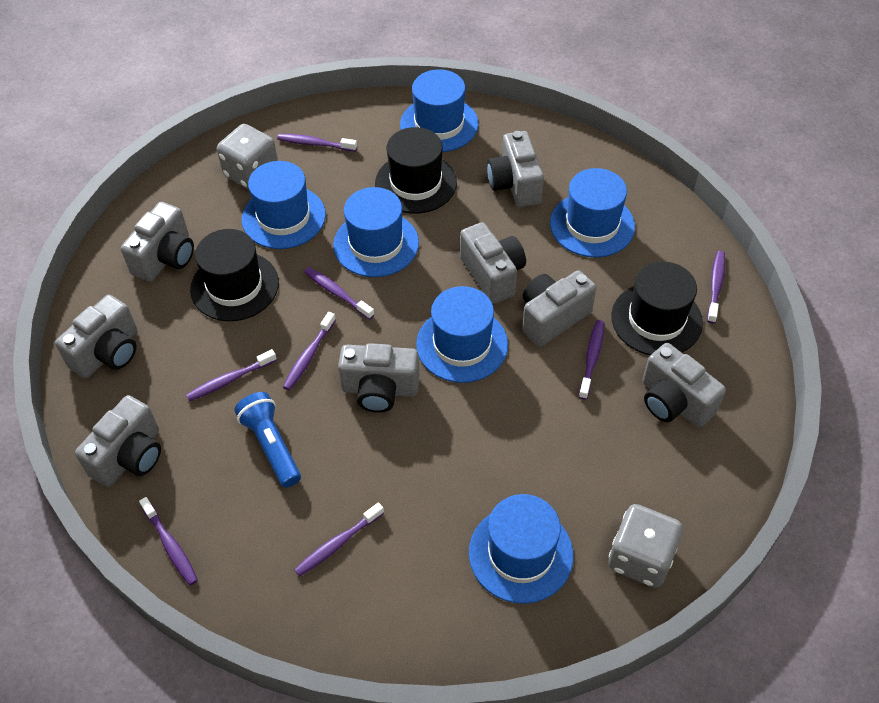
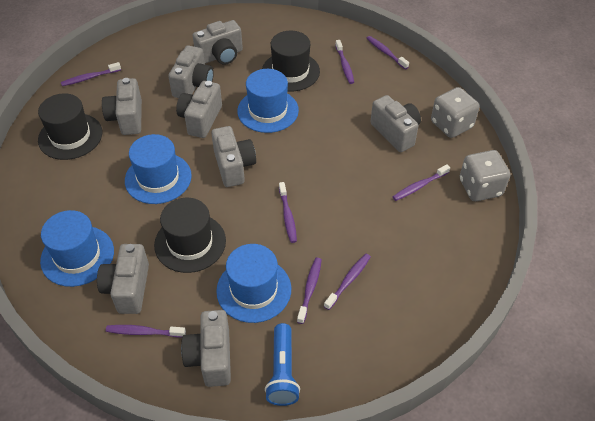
blue hat: 6 -> 4

